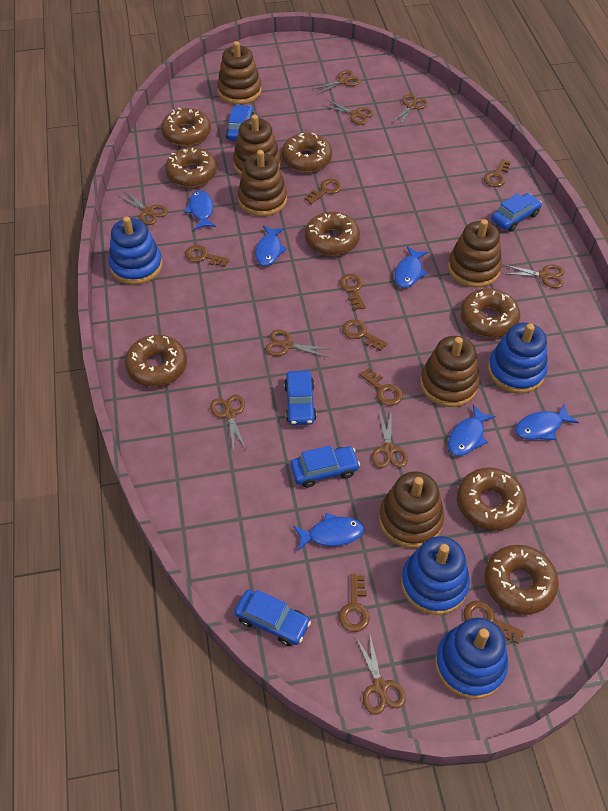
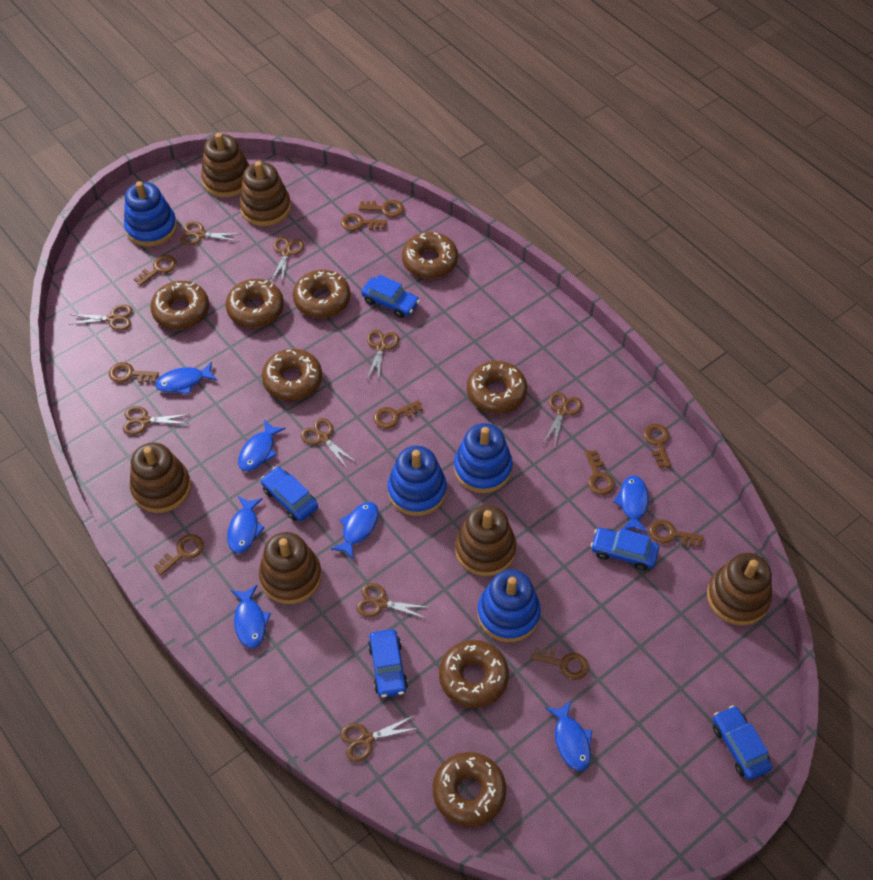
blue fish: 6 -> 7
brown key: 8 -> 10

